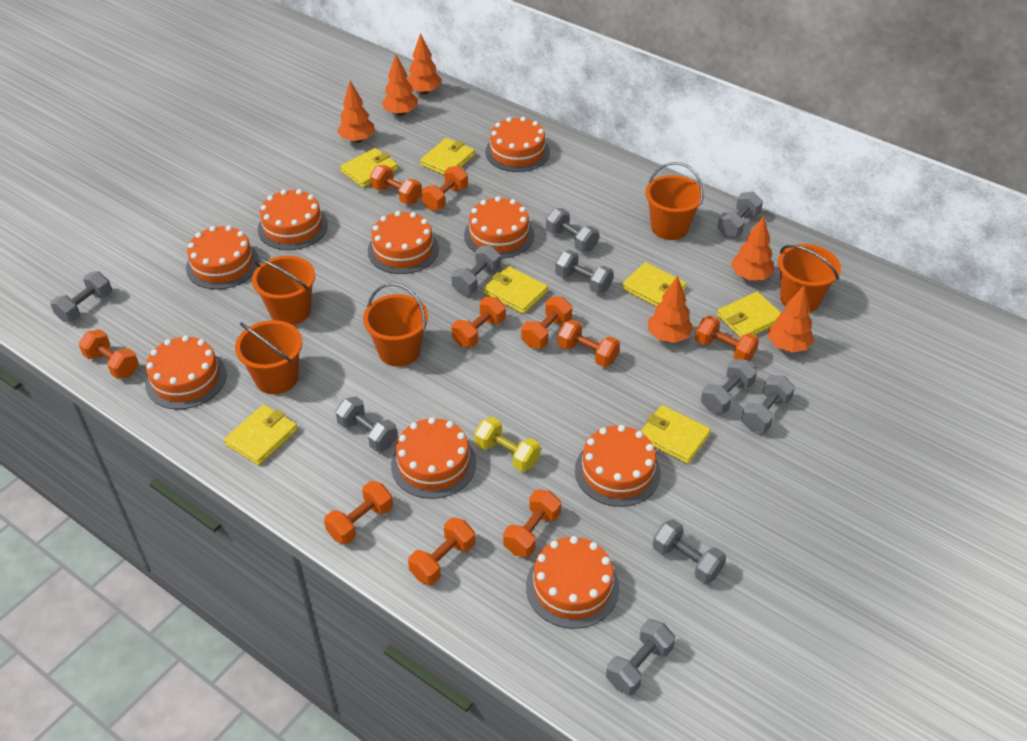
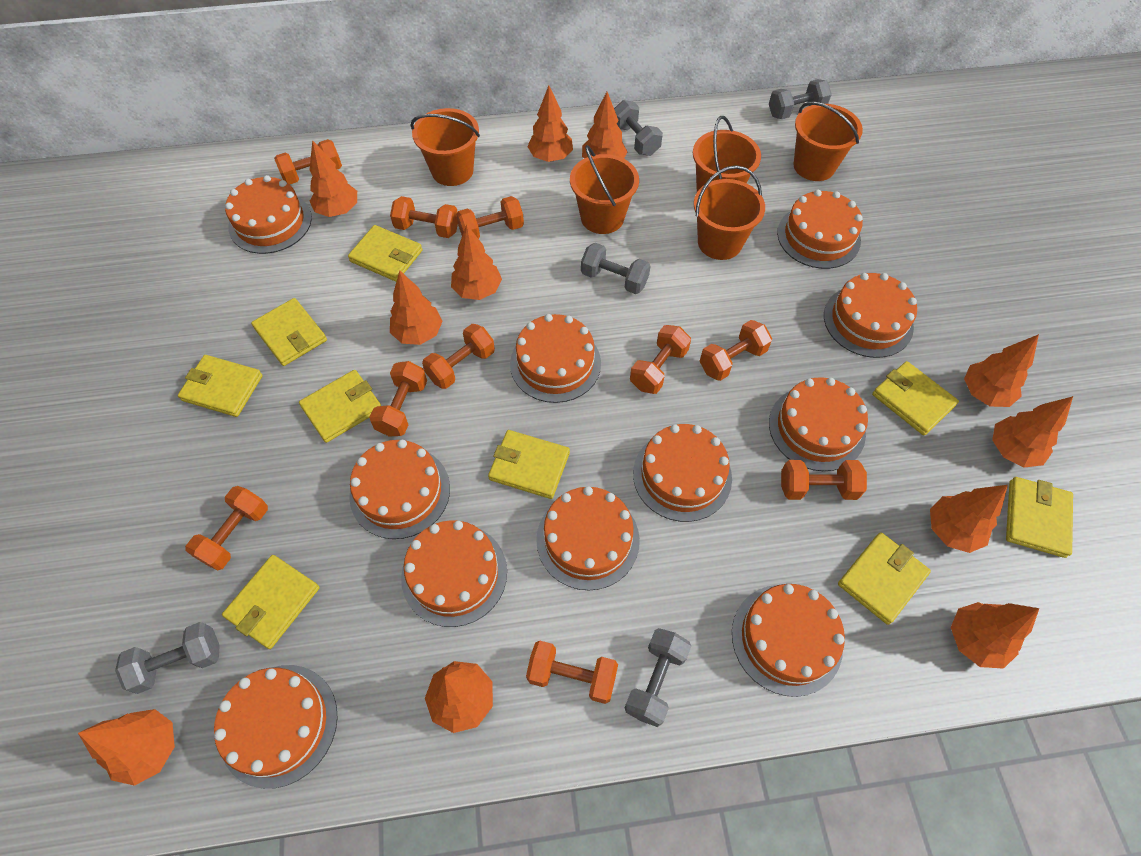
grey dumbbell: 10 -> 5
orange cake: 9 -> 11
orange tree: 6 -> 11
yellow dumbbell: 1 -> 0
yellow wallet: 7 -> 9

